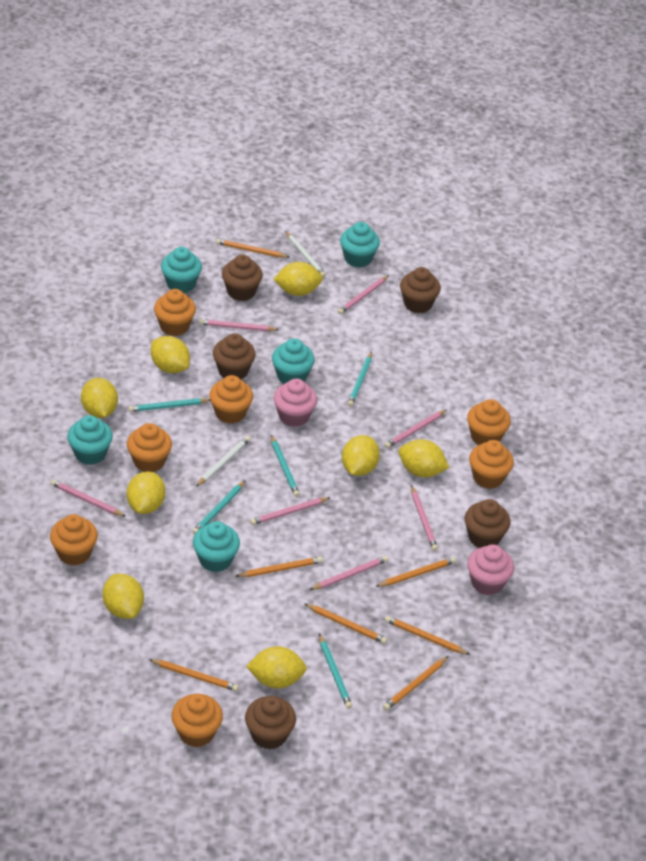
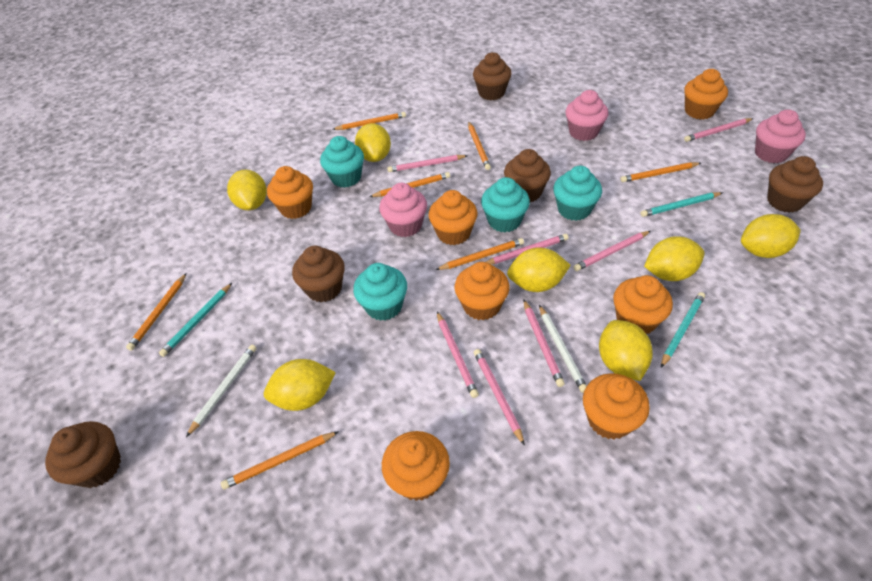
pink cupcake: 2 -> 3
turquoise cupcake: 5 -> 4
turquoise pencil: 5 -> 3
yellow lemon: 8 -> 7

